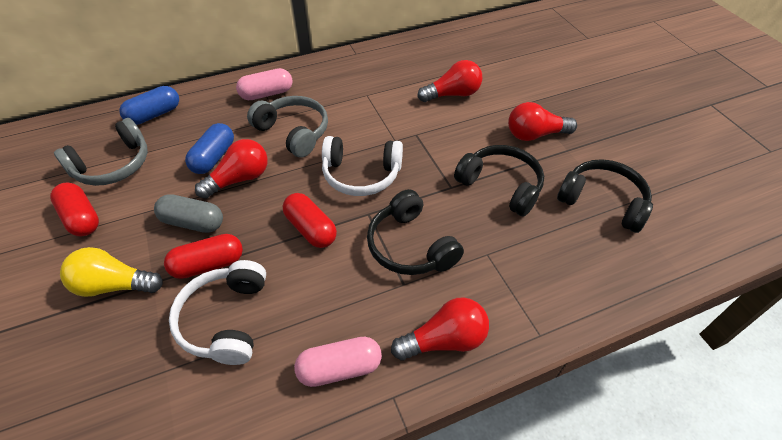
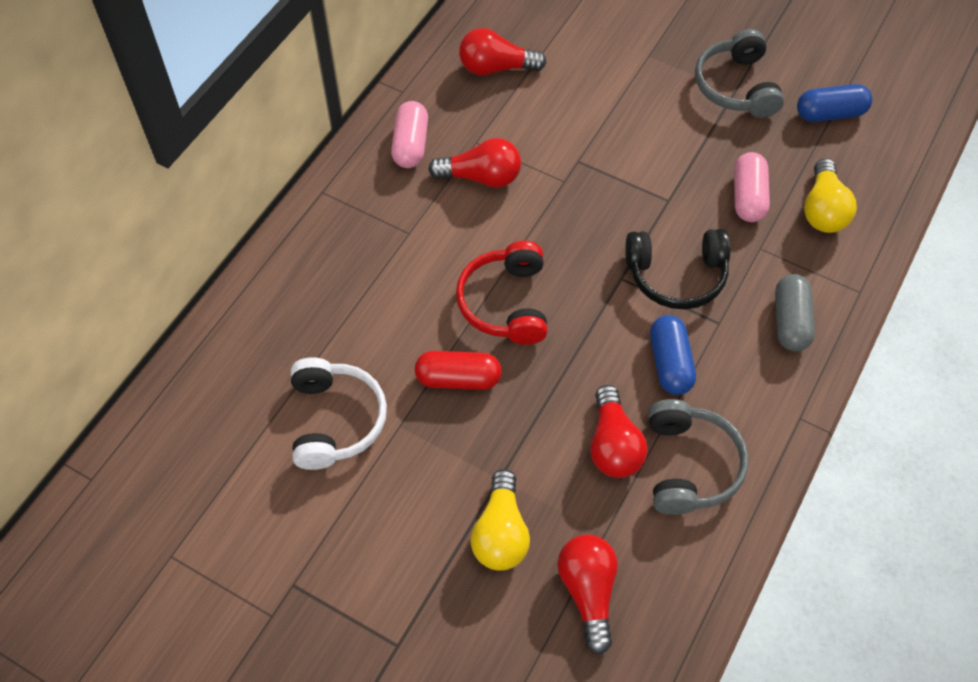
black headphones: 3 -> 1
red capsule: 3 -> 1
red headphones: 0 -> 1
white headphones: 2 -> 1
yellow light bulb: 1 -> 2

